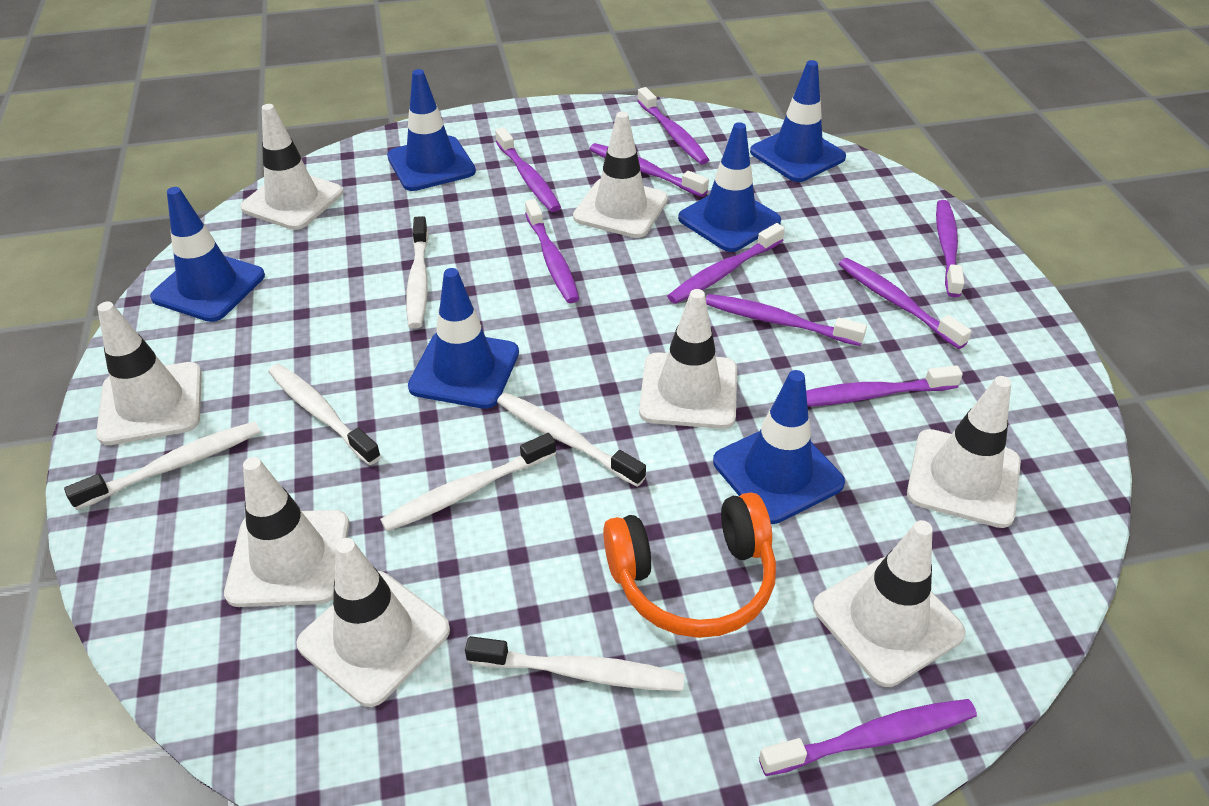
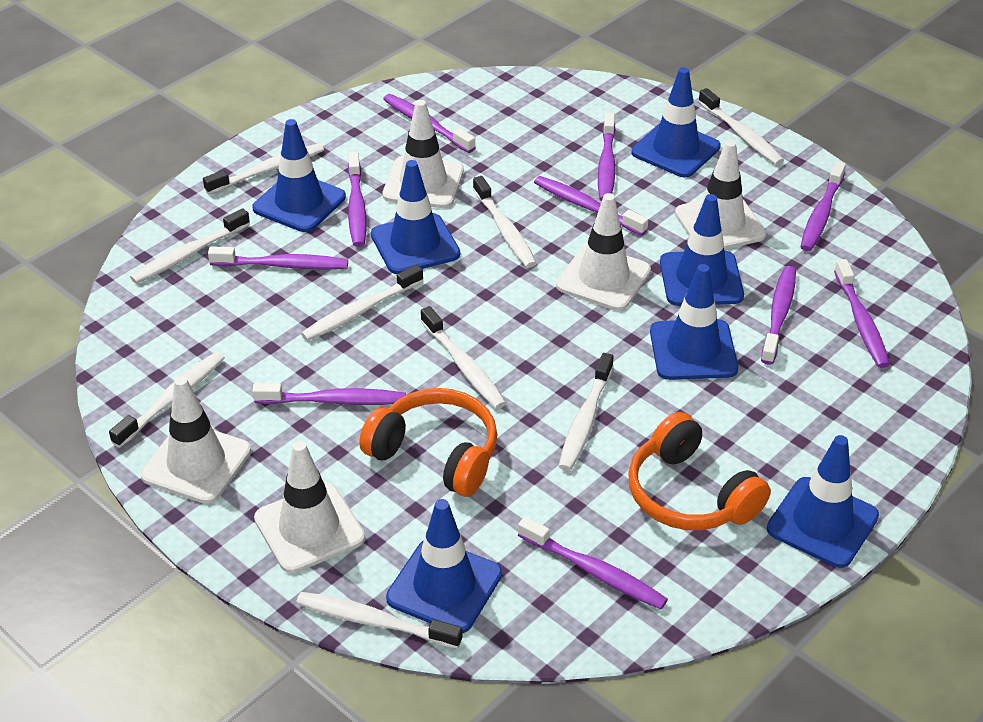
blue traffic cone: 6 -> 7
orange headphones: 1 -> 2
white toothbrush: 6 -> 9
white traffic cone: 8 -> 5

